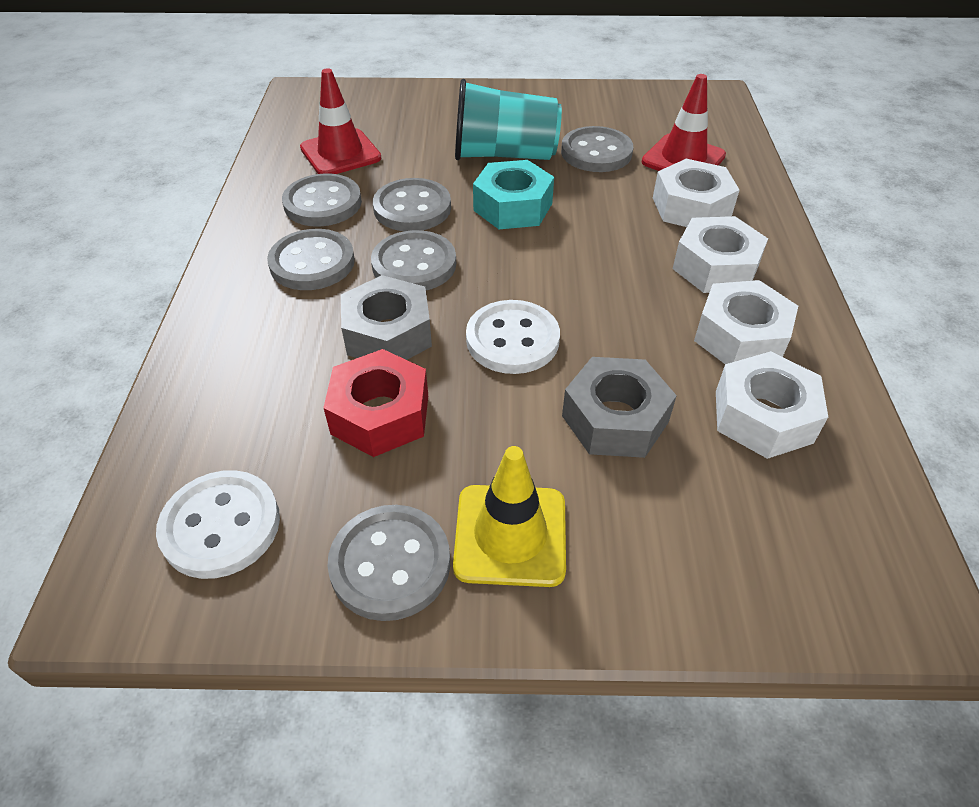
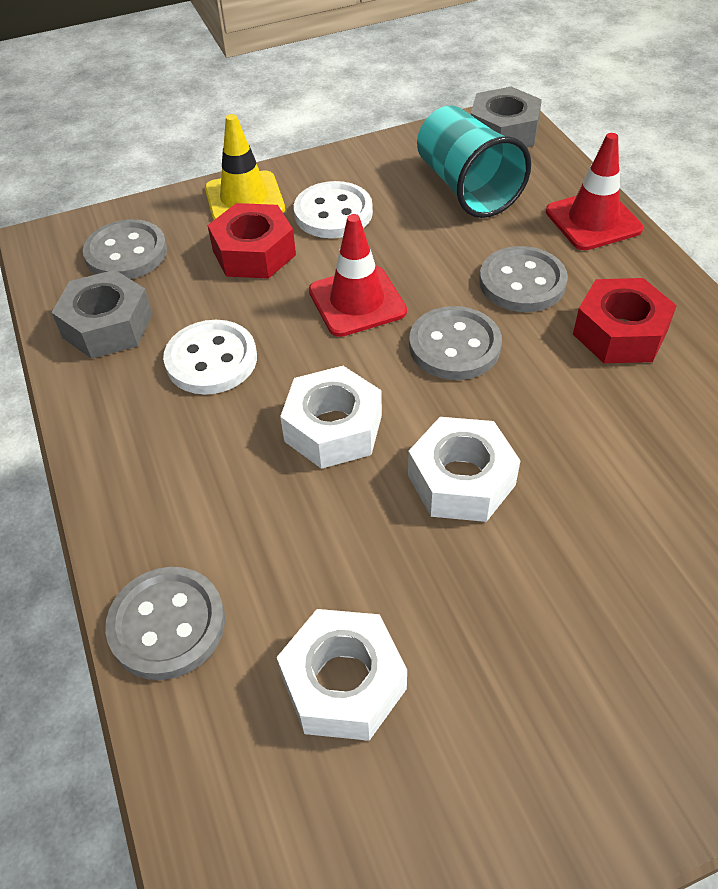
grey button: 6 -> 4
red nut: 1 -> 2
turquoise nut: 1 -> 0
white nut: 4 -> 3

